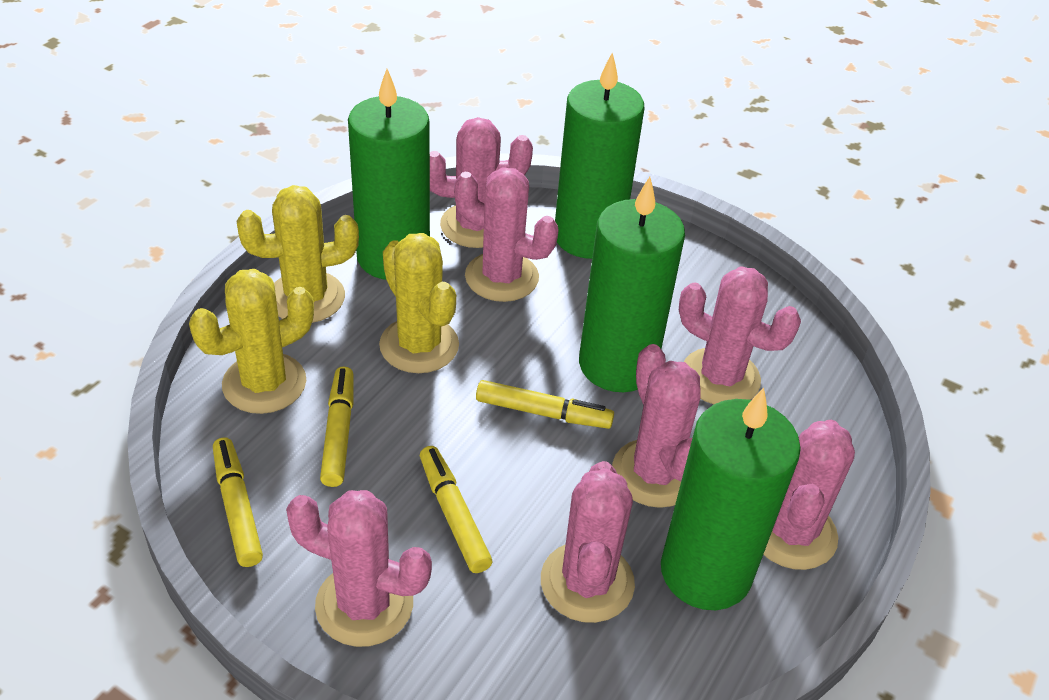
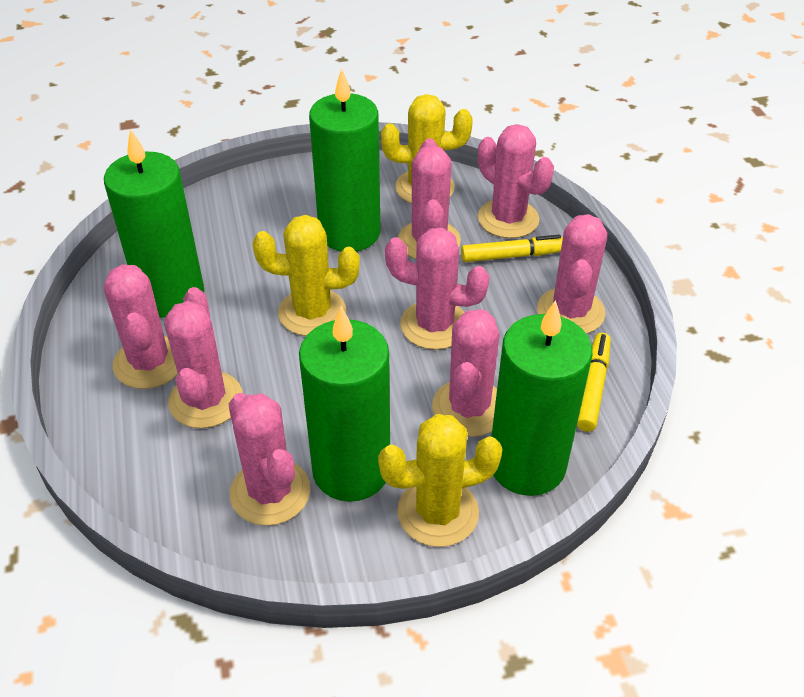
pink cactus: 7 -> 8
yellow marker: 4 -> 2

